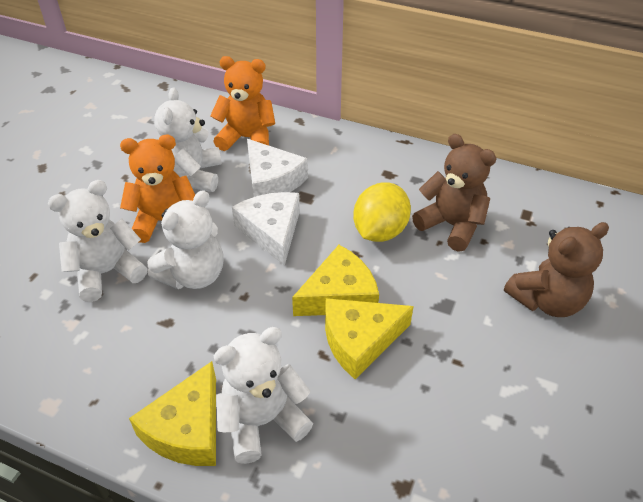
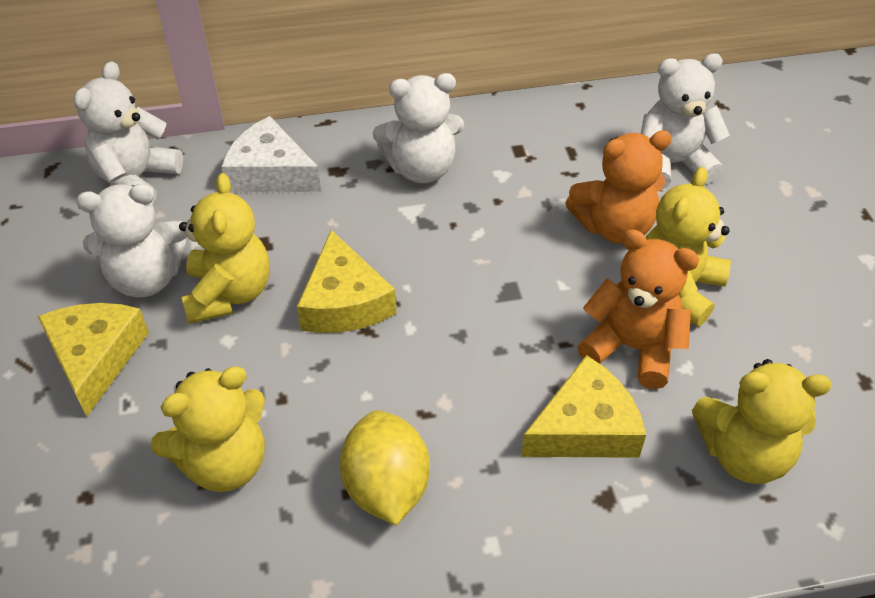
brown teddy bear: 2 -> 0
white cheese: 2 -> 1
yellow teddy bear: 0 -> 4

